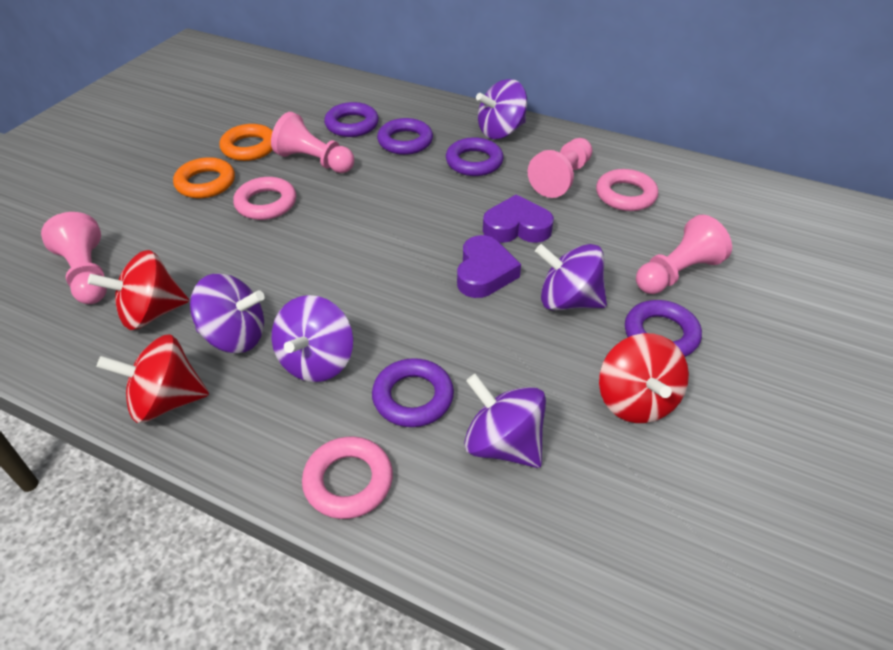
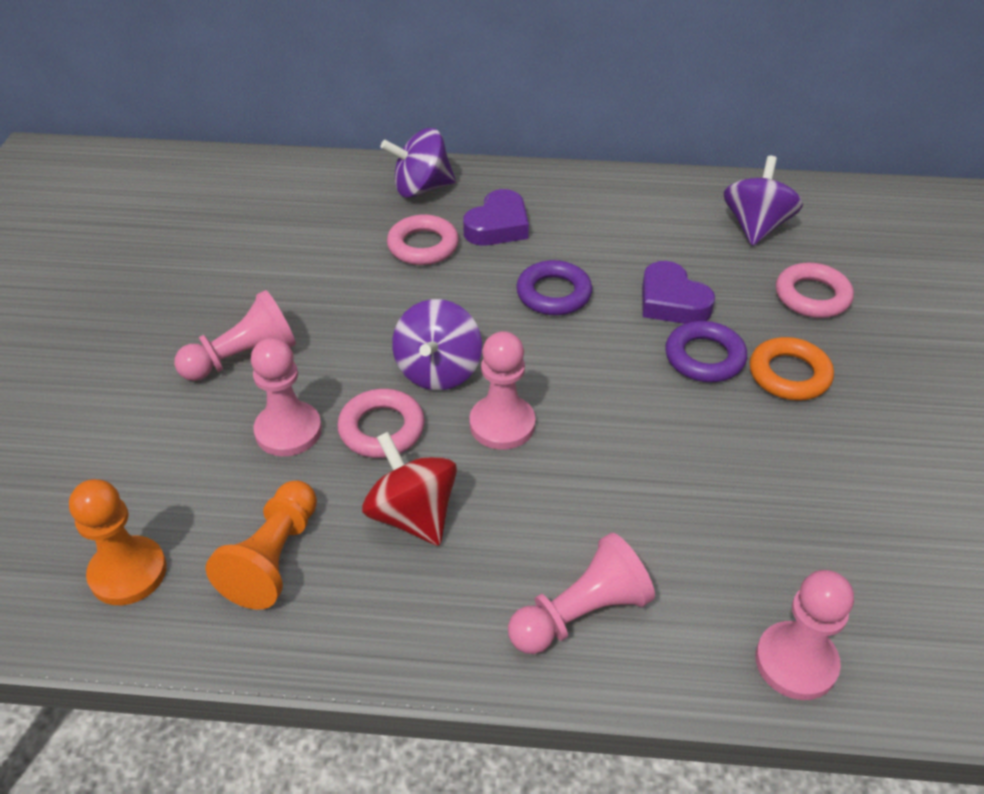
orange pawn: 0 -> 2
orange ring: 2 -> 1
pink pawn: 4 -> 5
purple ring: 5 -> 2
purple spinning top: 5 -> 3
red spinning top: 3 -> 1

